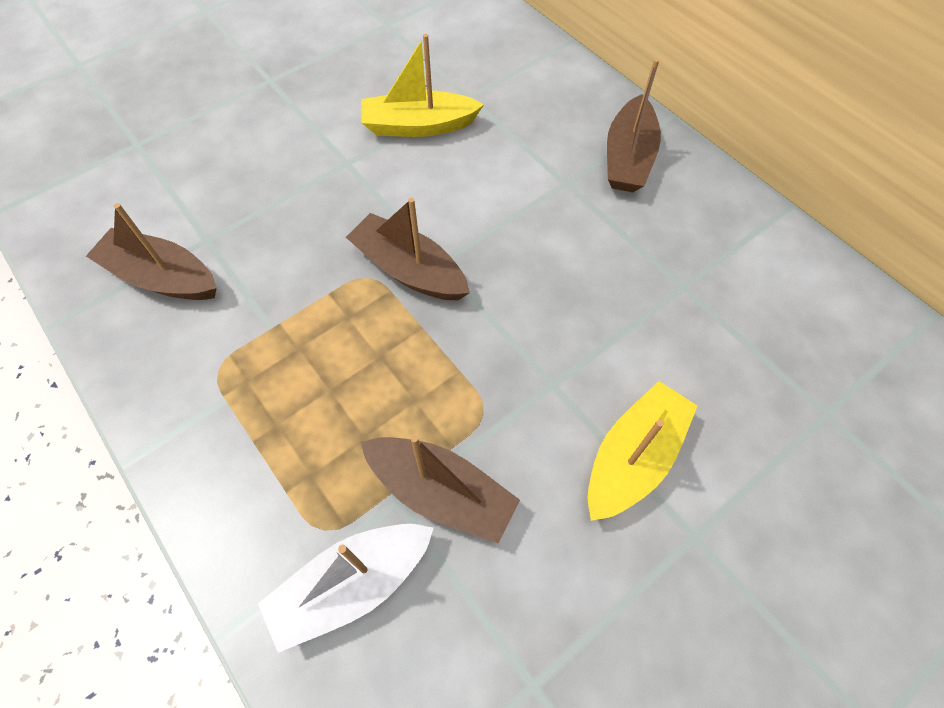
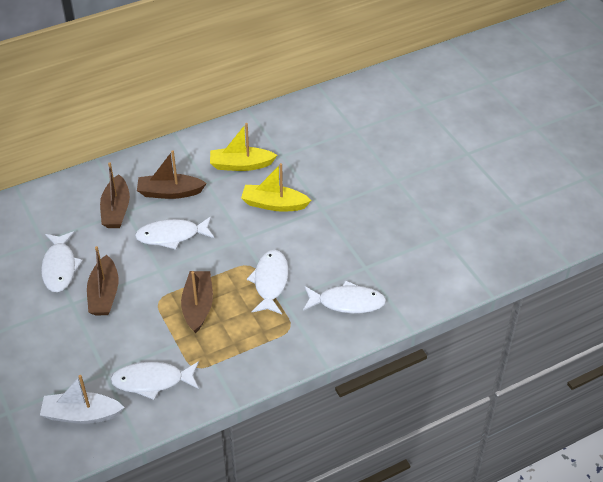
white fish: 0 -> 5

